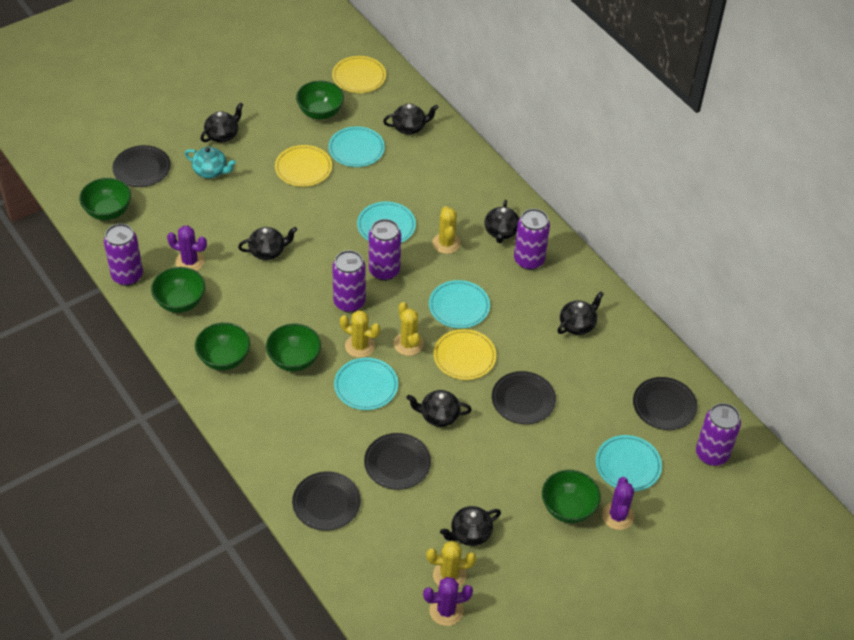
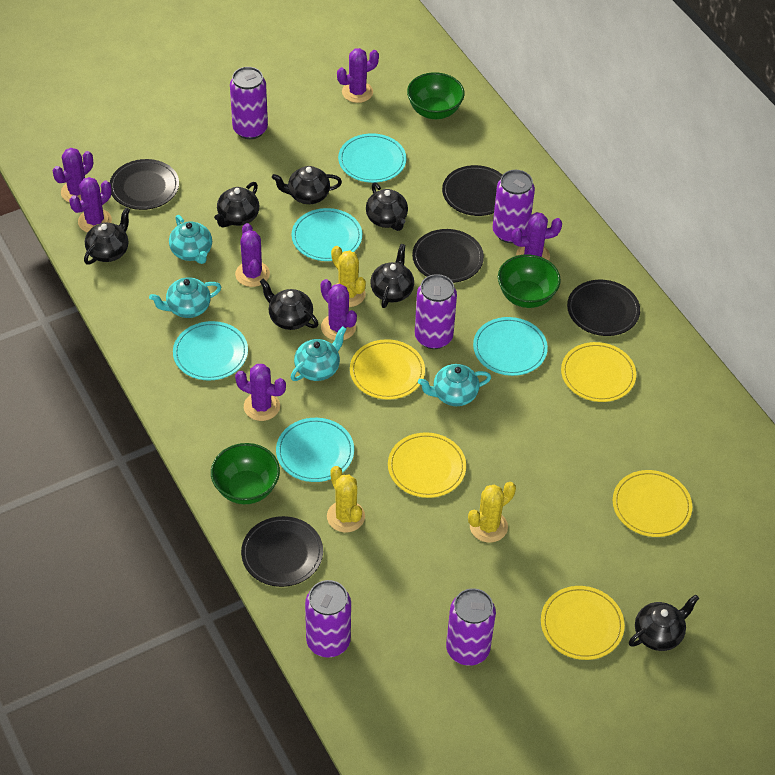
green bowl: 6 -> 3
purple cactus: 3 -> 7
turquoise teapot: 1 -> 4
yellow cactus: 4 -> 3
yellow plate: 3 -> 5

